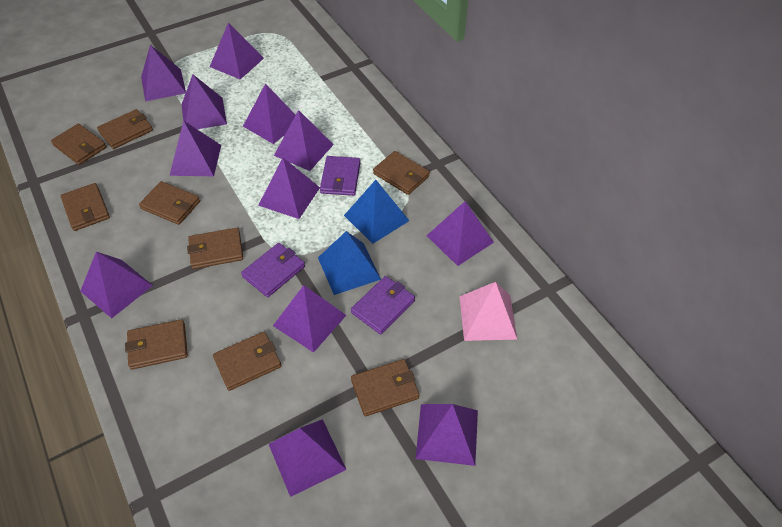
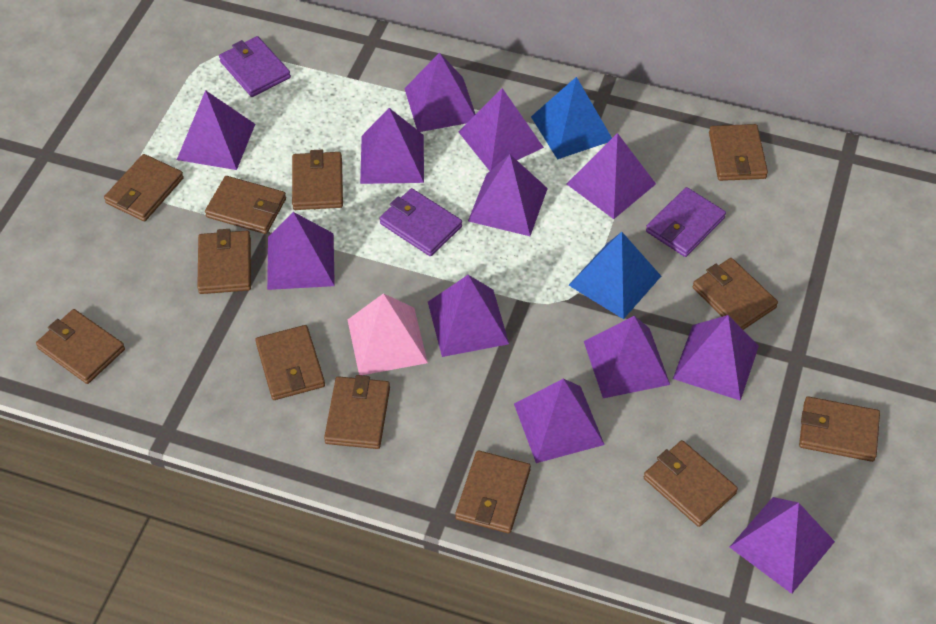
brown wallet: 9 -> 12

